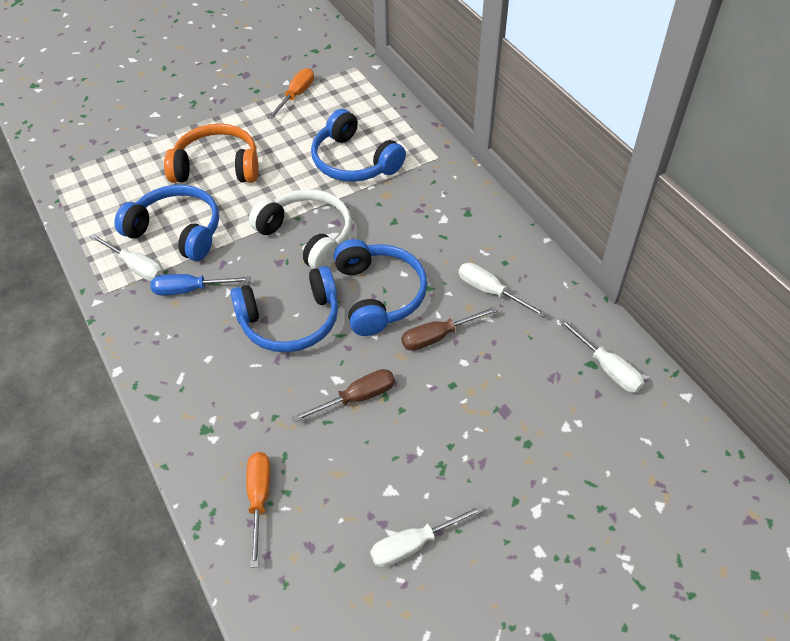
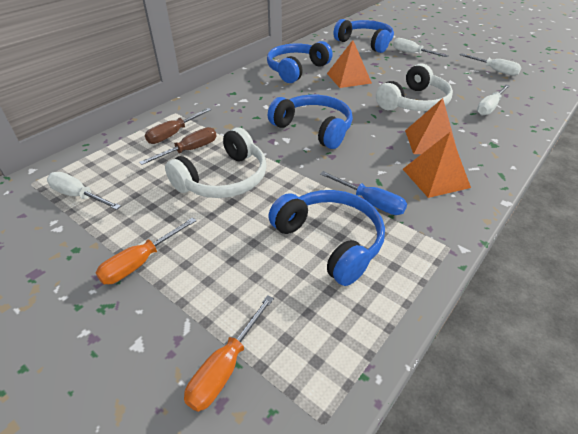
orange headphones: 1 -> 0
orange pyramid: 0 -> 3
white headphones: 1 -> 2

